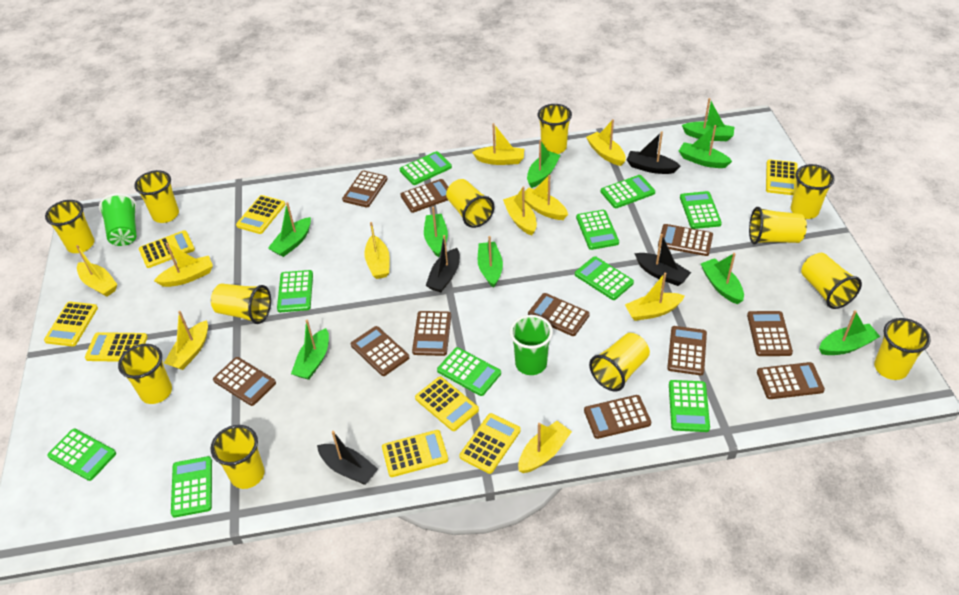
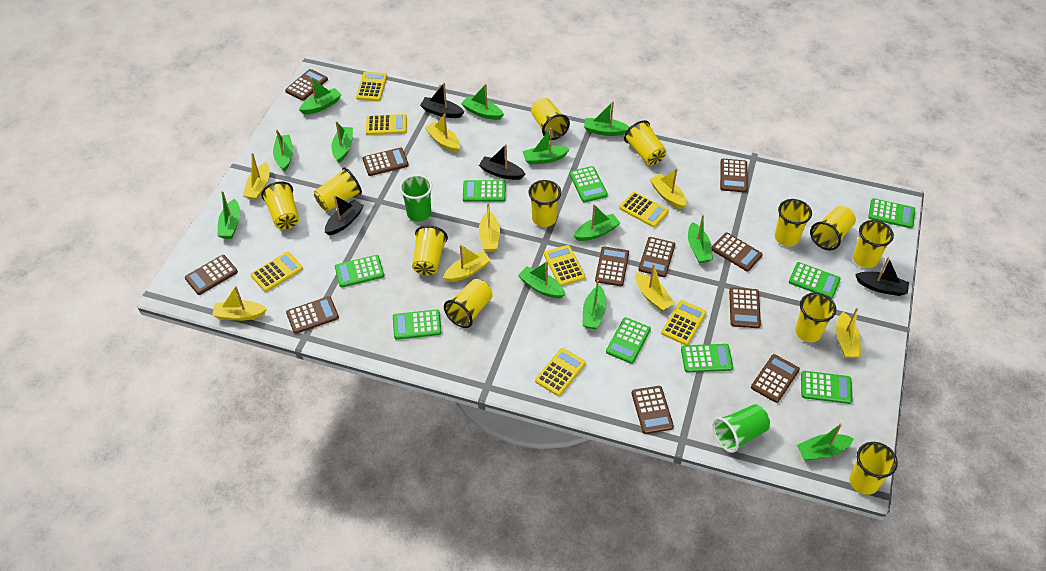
green boat: 9 -> 12
green calculator: 10 -> 9
yellow boat: 10 -> 8
yellow calculator: 8 -> 7

